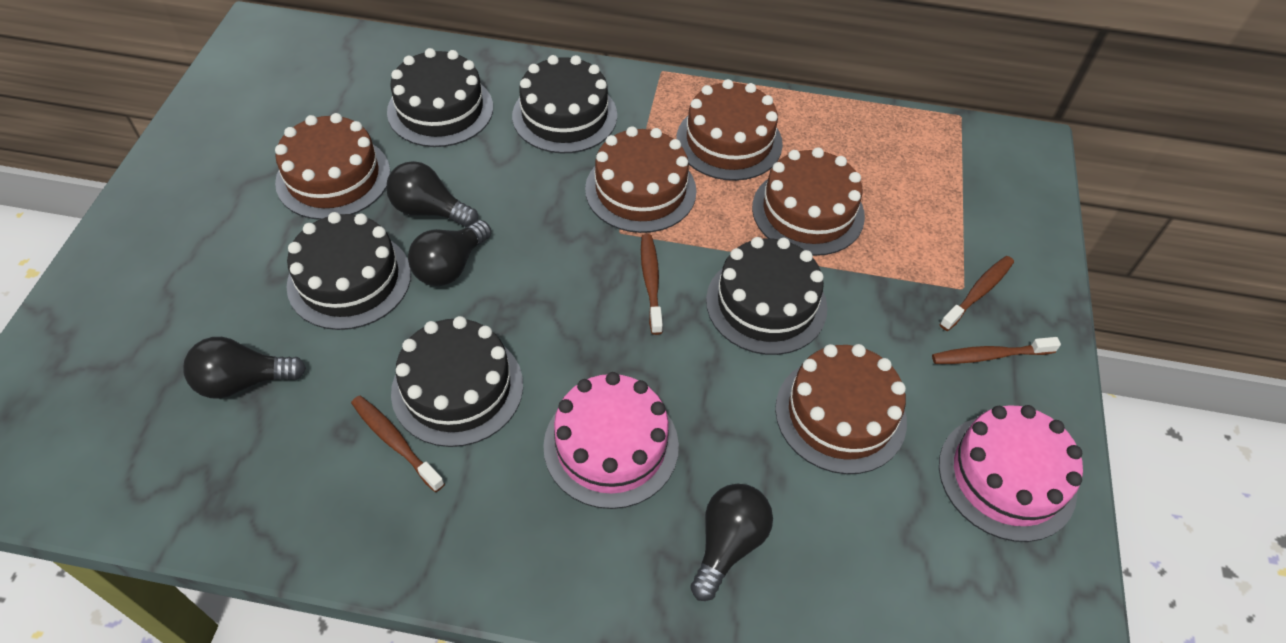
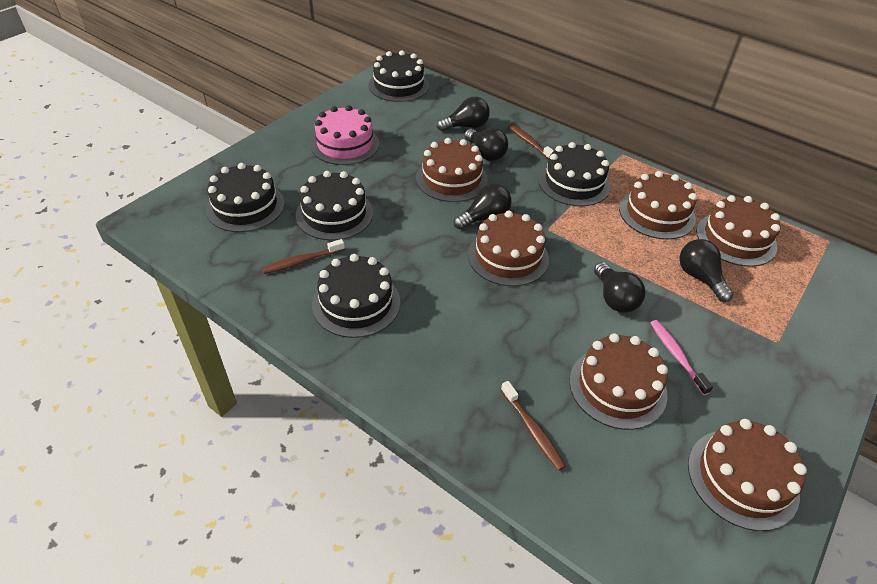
black light bulb: 4 -> 5
brown cake: 5 -> 6
brown toothbrush: 4 -> 3
pink cake: 2 -> 1
pink toothbrush: 0 -> 1

